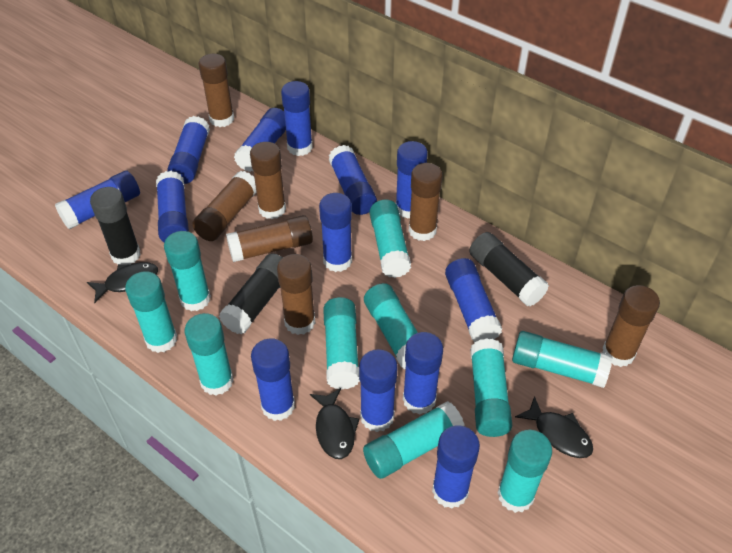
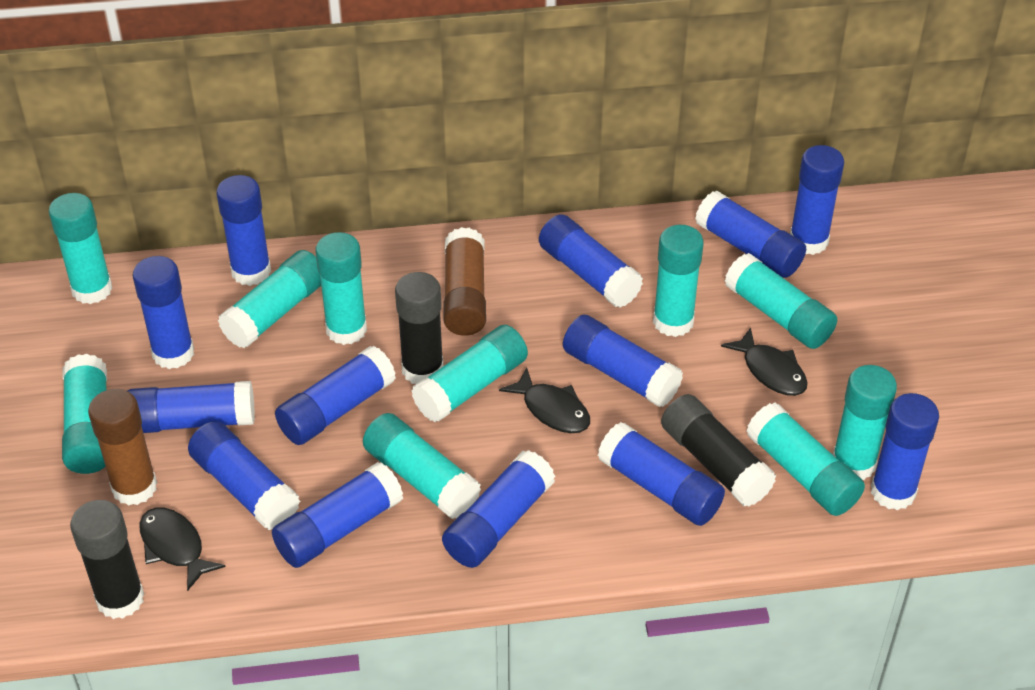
brown glue stick: 7 -> 2

